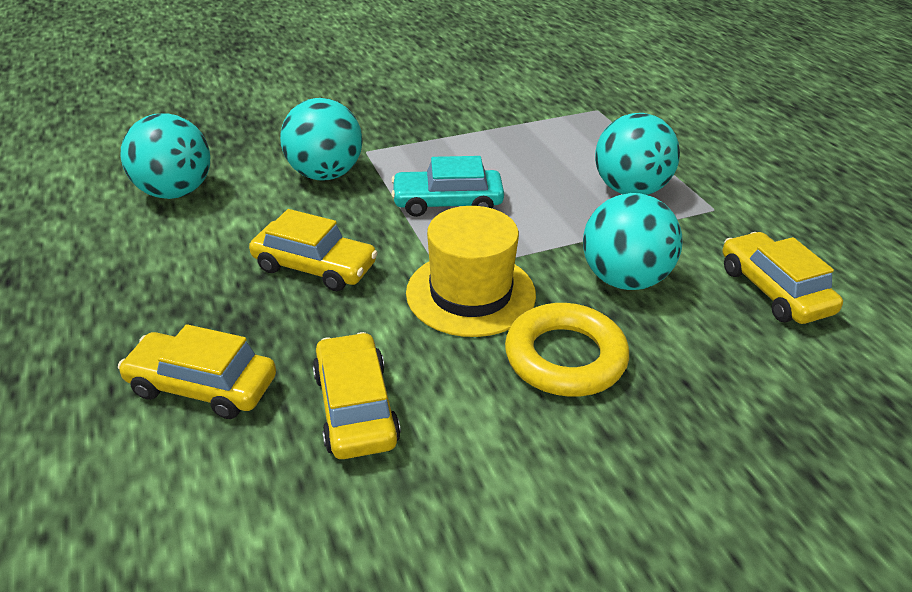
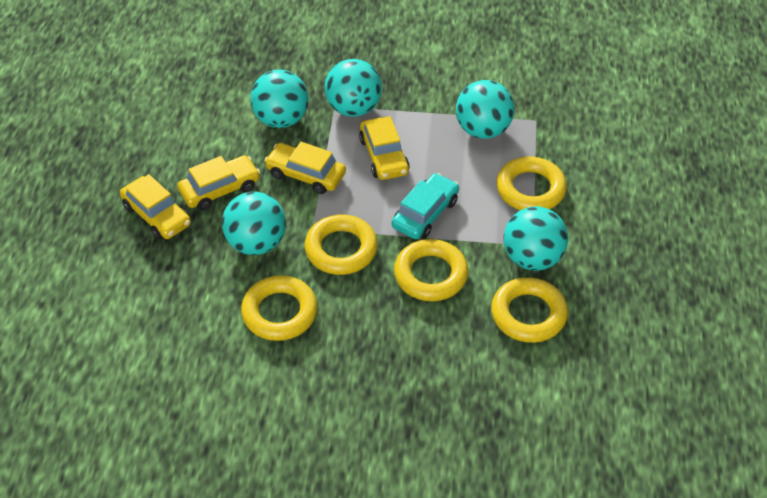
turquoise ball: 4 -> 5
yellow hat: 1 -> 0
yellow ring: 1 -> 5

